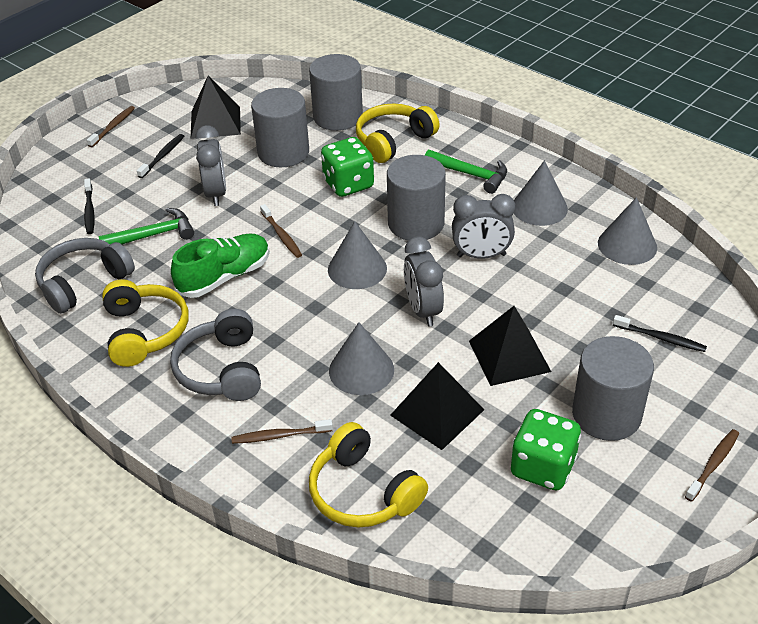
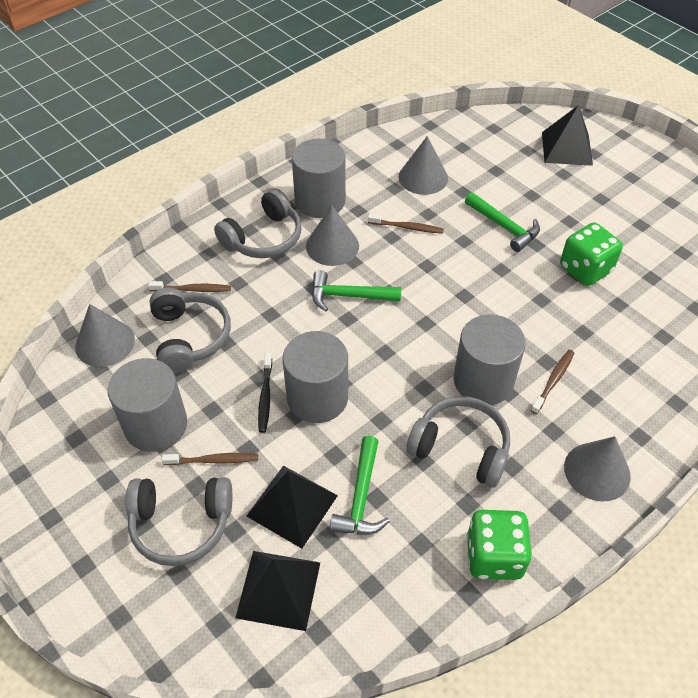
black toothbrush: 3 -> 1
green hammer: 2 -> 3
green shoe: 1 -> 0
grey clock: 3 -> 0
grey headphones: 2 -> 4
yellow headphones: 3 -> 0

